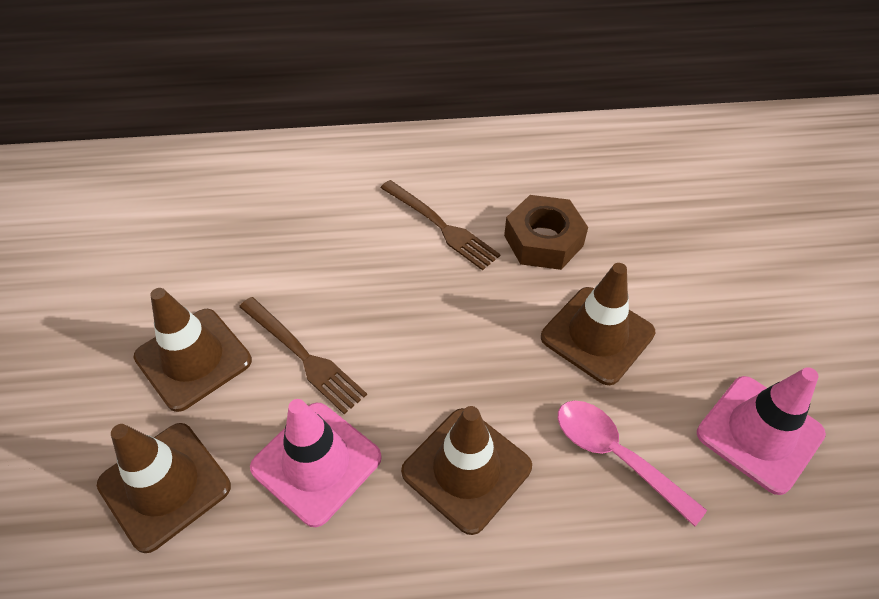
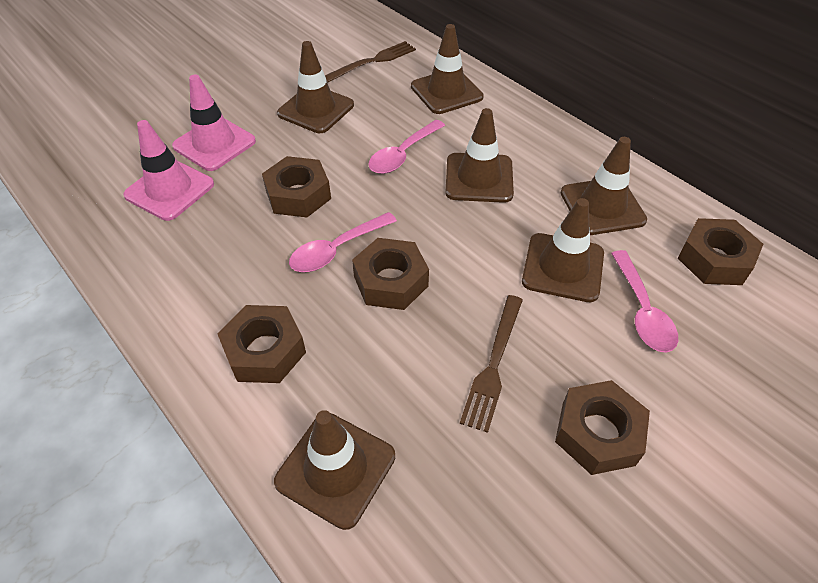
brown nut: 1 -> 5
brown traffic cone: 4 -> 6
pink spoon: 1 -> 3

